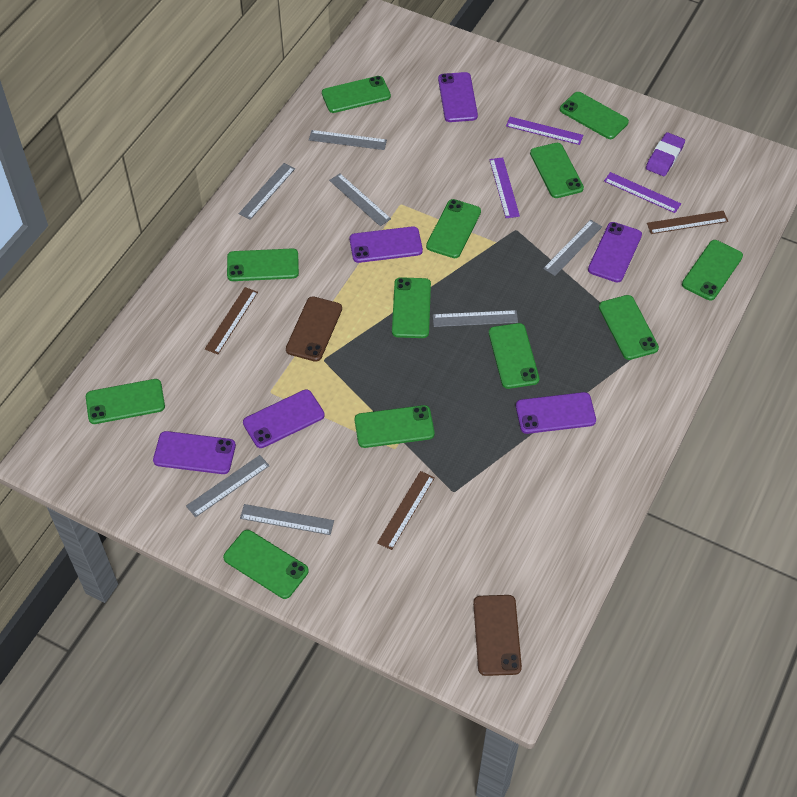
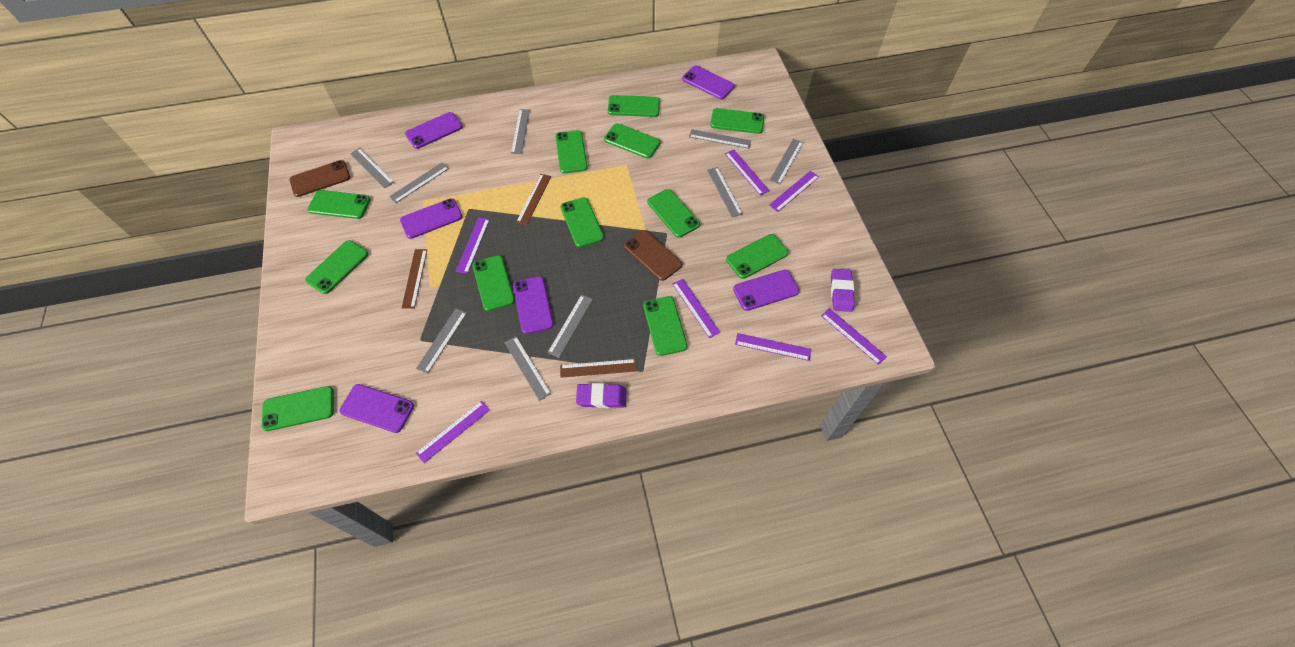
grey ruler: 7 -> 9
purple eraser: 1 -> 2
purple ruler: 3 -> 7

